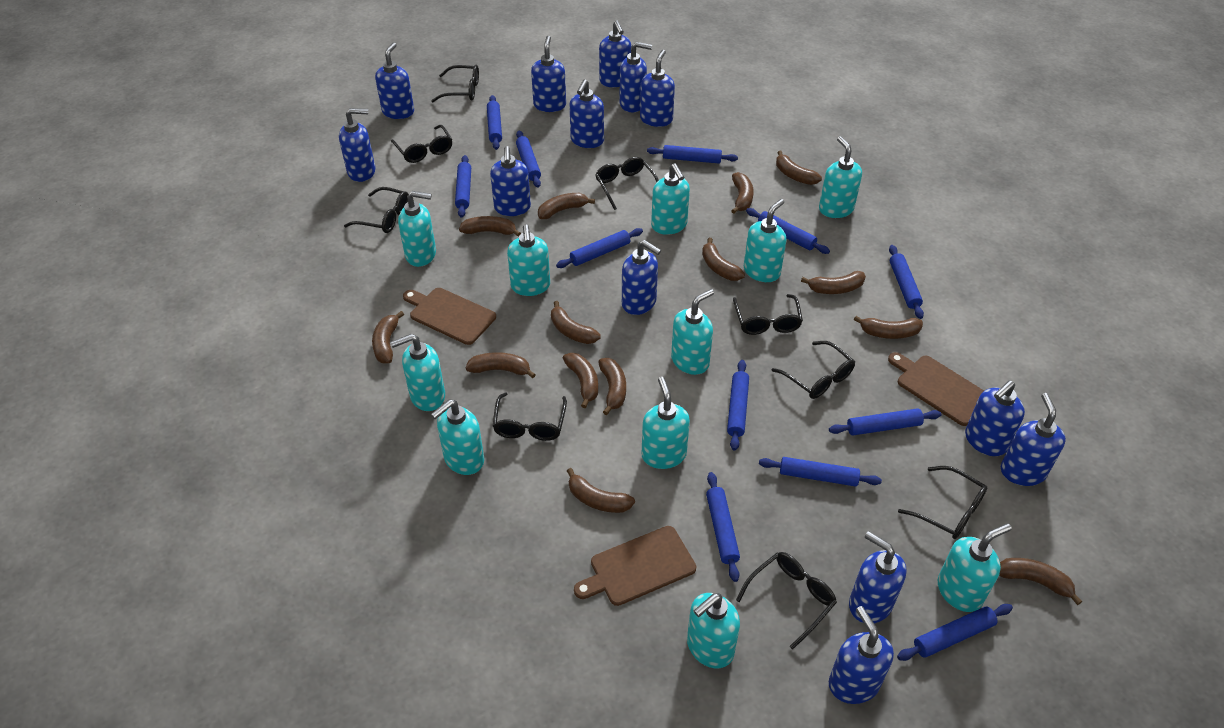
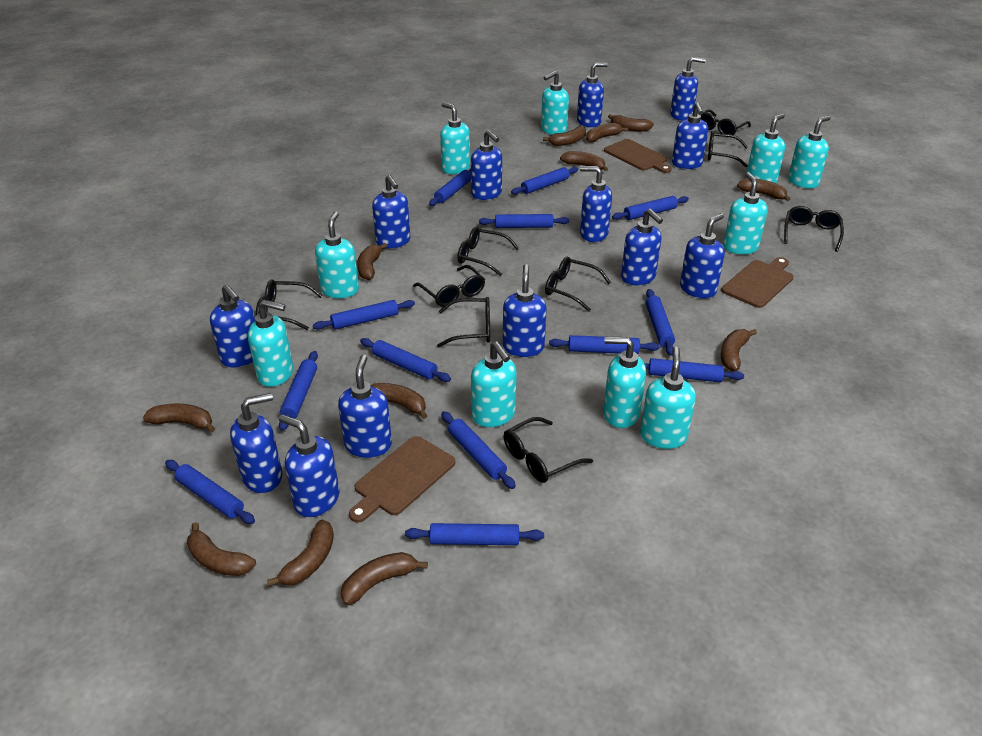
blue rolling pin: 12 -> 13
brown banana: 14 -> 12
turquoise soap dispenser: 11 -> 10

